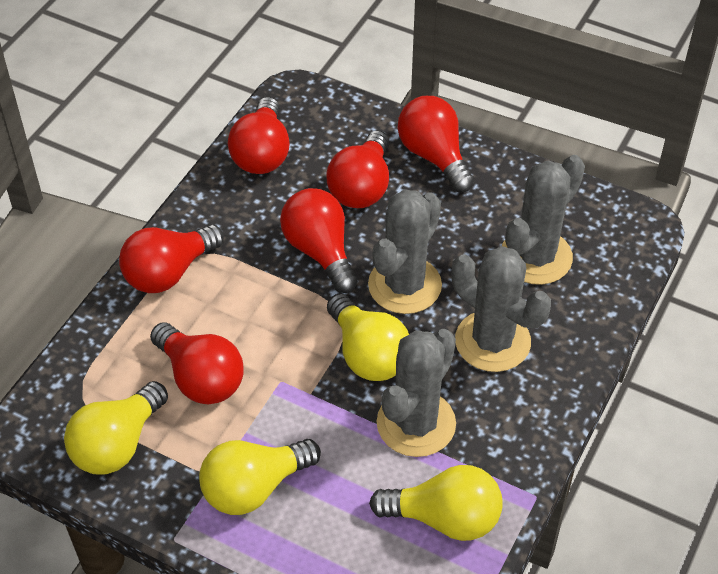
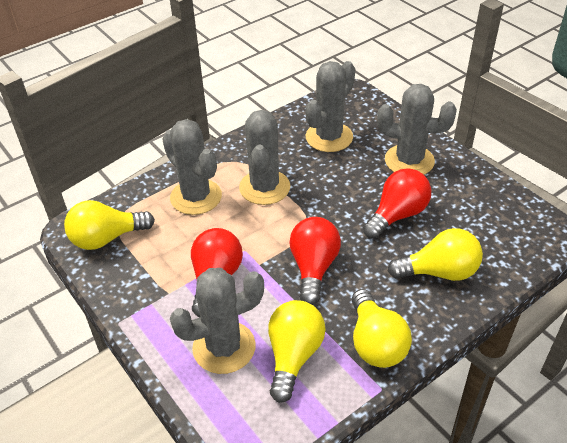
grey cactus: 4 -> 5
red light bulb: 6 -> 3

